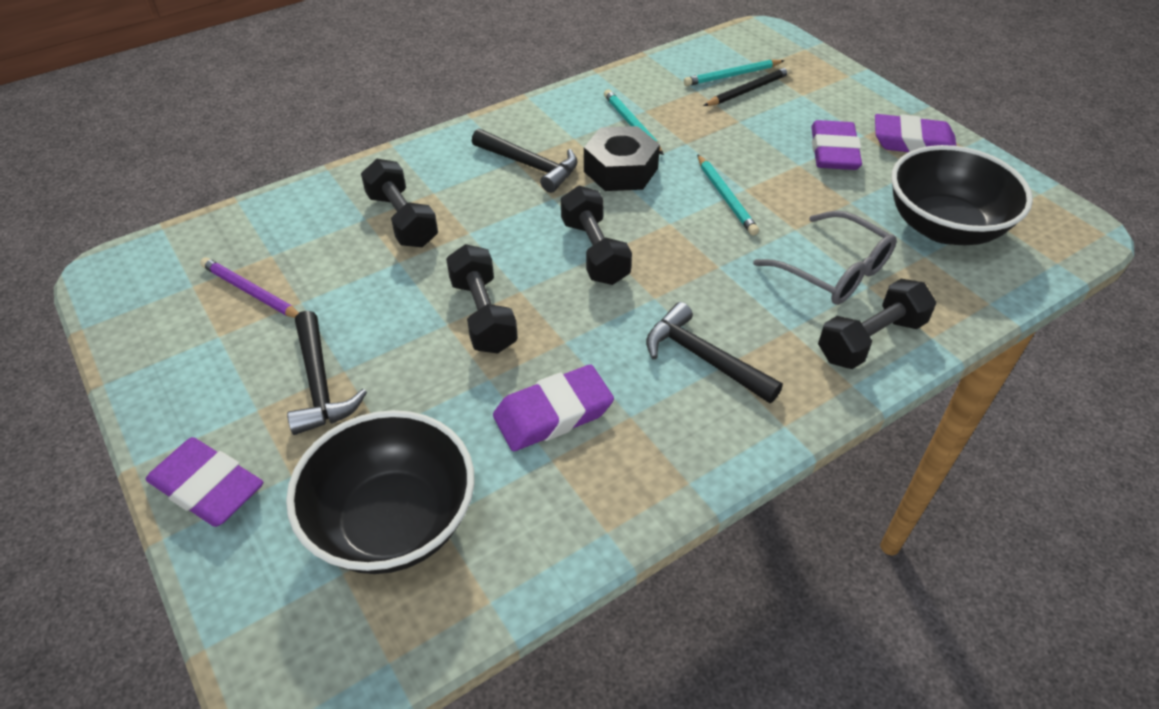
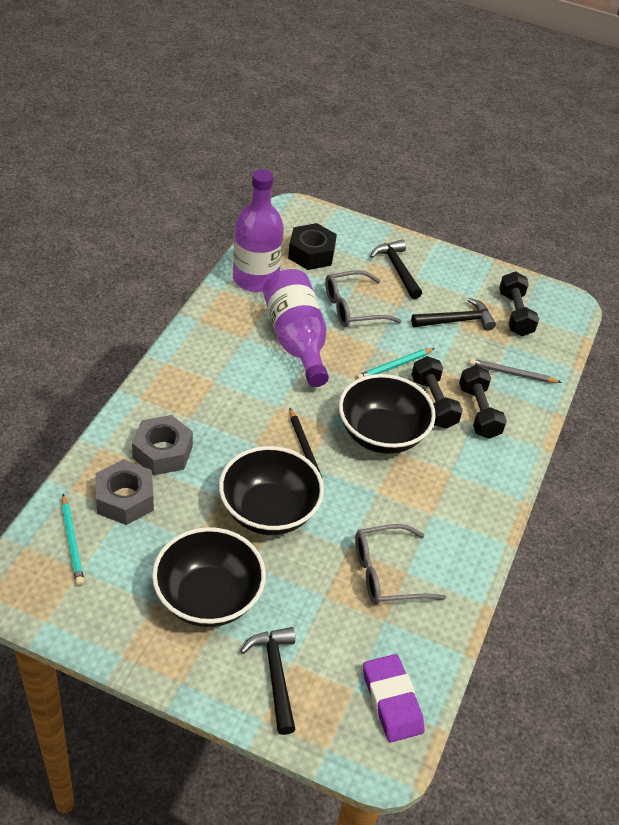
black bowl: 2 -> 3
black dumbbell: 4 -> 3
grey glasses: 1 -> 2
grey nut: 0 -> 2
grey pencil: 0 -> 1
purple bottle: 0 -> 2
purple eraser: 4 -> 1
purple pencil: 1 -> 0
turquoise pencil: 3 -> 2

